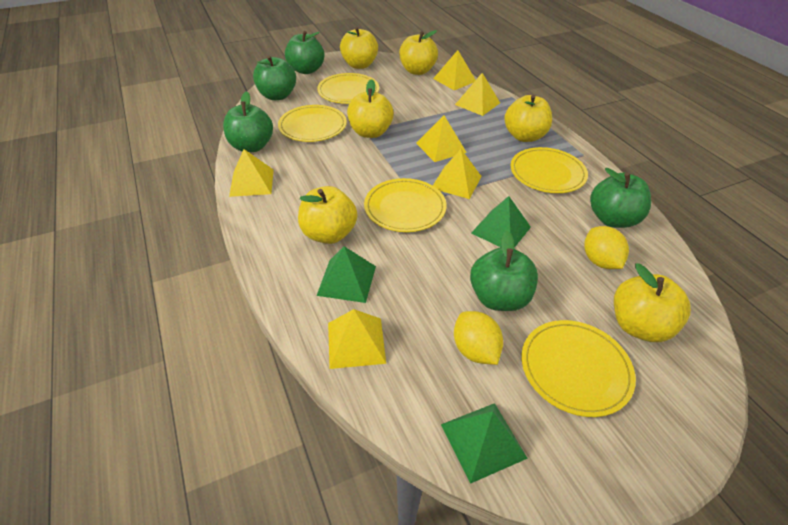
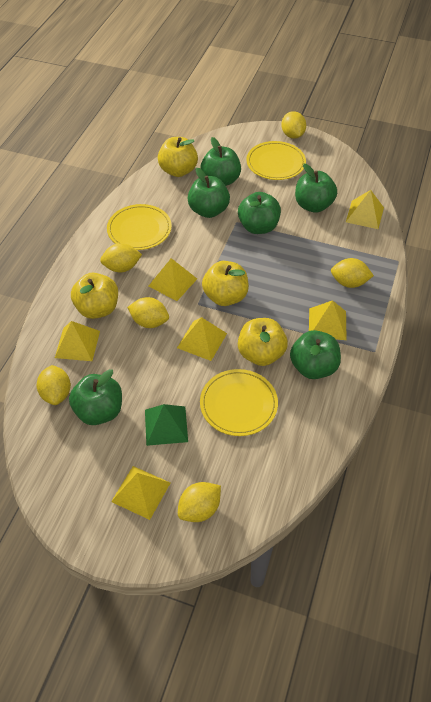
green apple: 5 -> 6
green pyramid: 3 -> 1
yellow apple: 6 -> 4
yellow lemon: 2 -> 6
yellow plate: 5 -> 3

